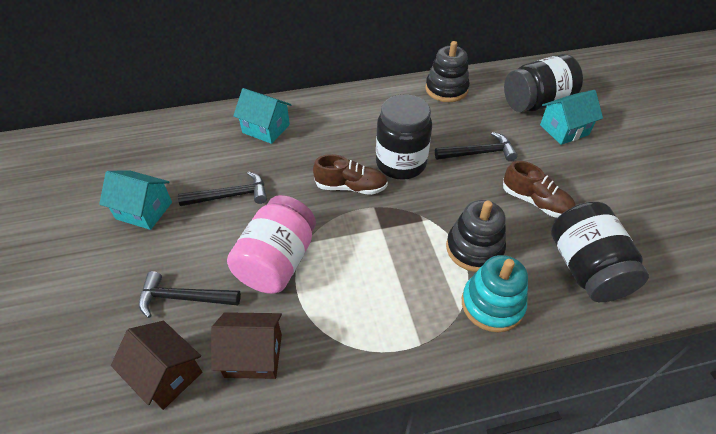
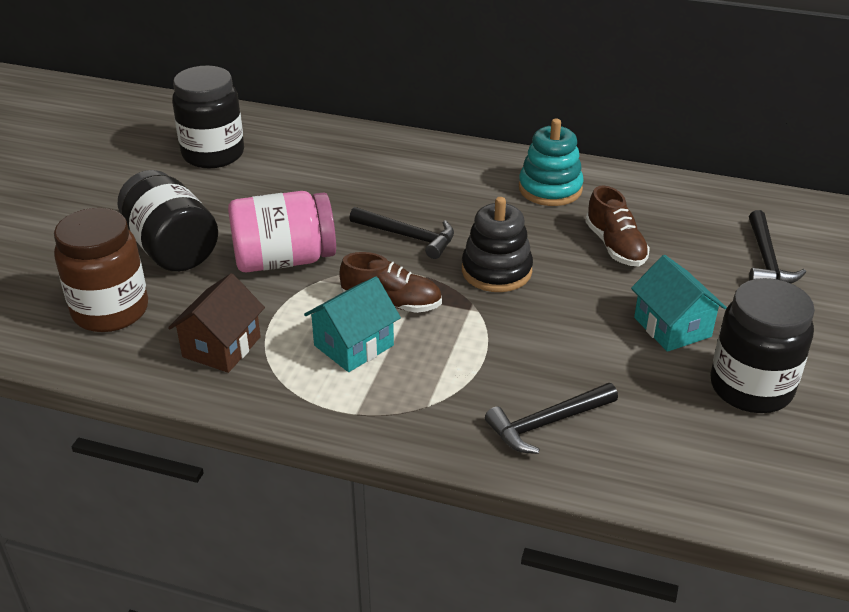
black stacking toy: 2 -> 1
brown house: 2 -> 1
brown jar: 0 -> 1
turquoise house: 3 -> 2

